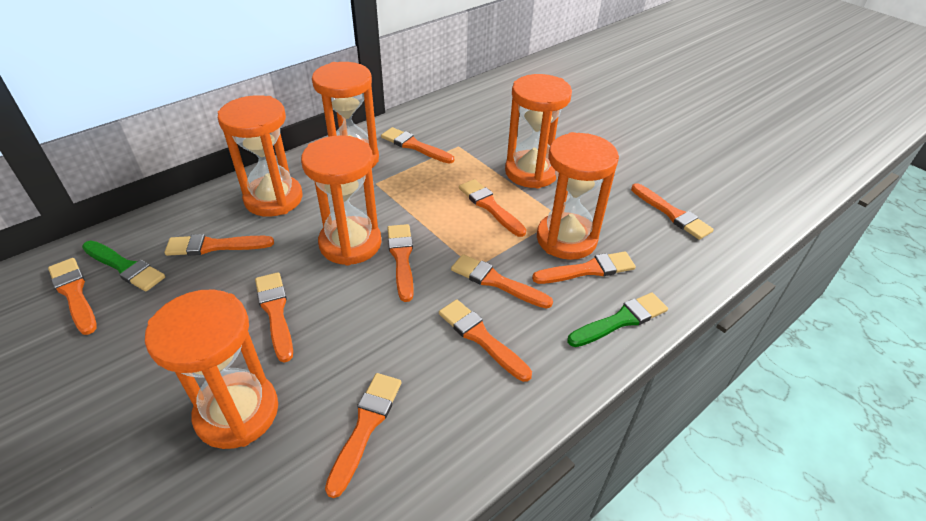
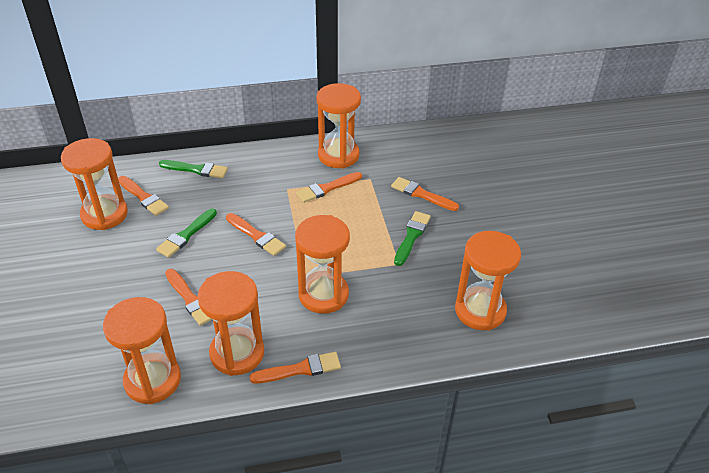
green brush: 2 -> 3
orange brush: 11 -> 6

